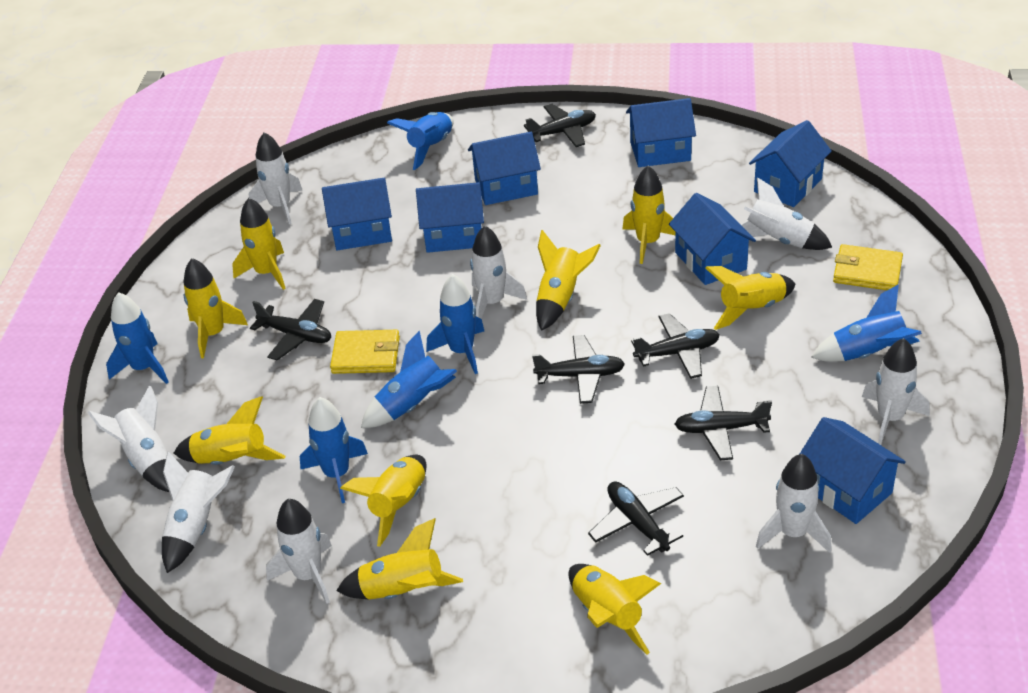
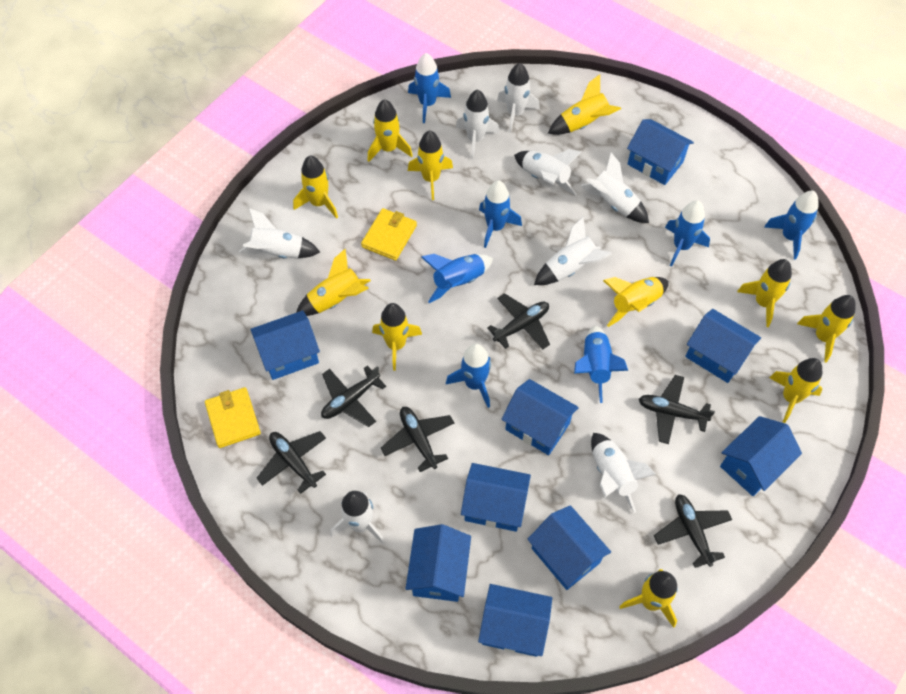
blue house: 7 -> 9
blue rocket: 6 -> 7
yellow rocket: 9 -> 11

